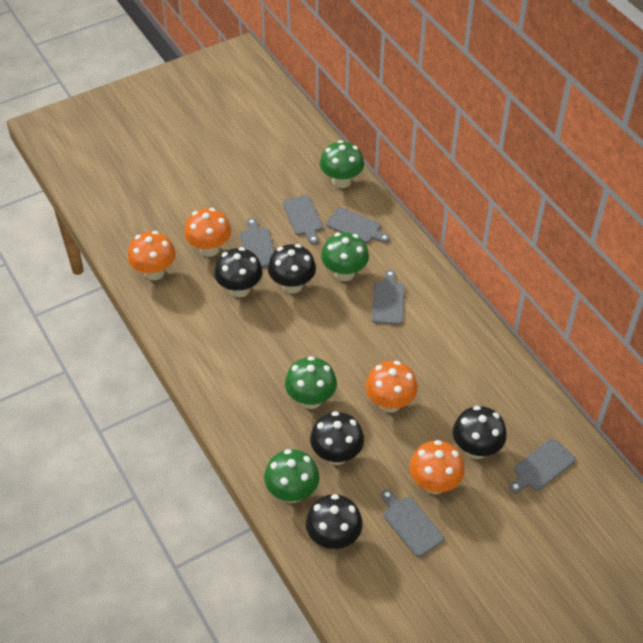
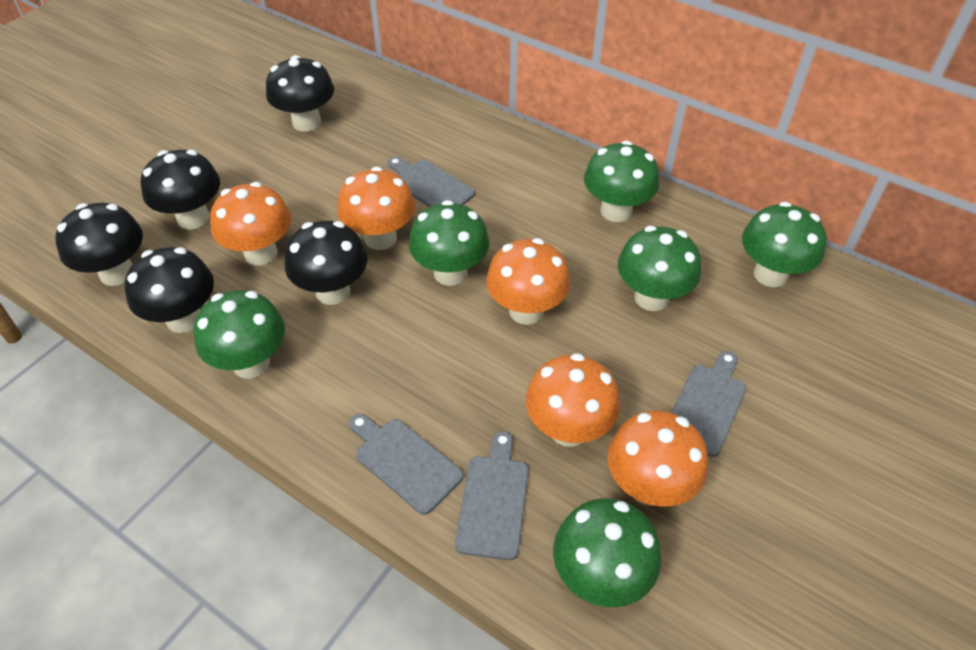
green mushroom: 4 -> 6
grey cutting board: 6 -> 4
orange mushroom: 4 -> 5

